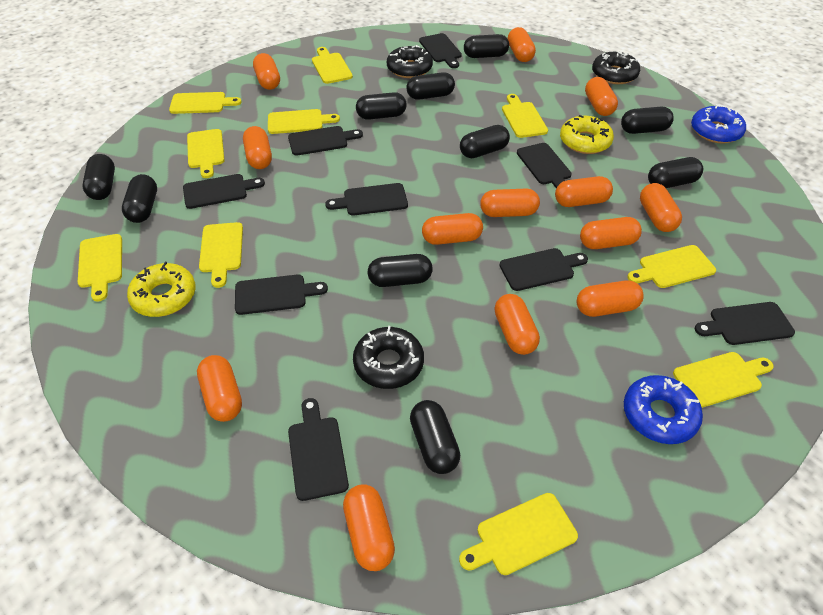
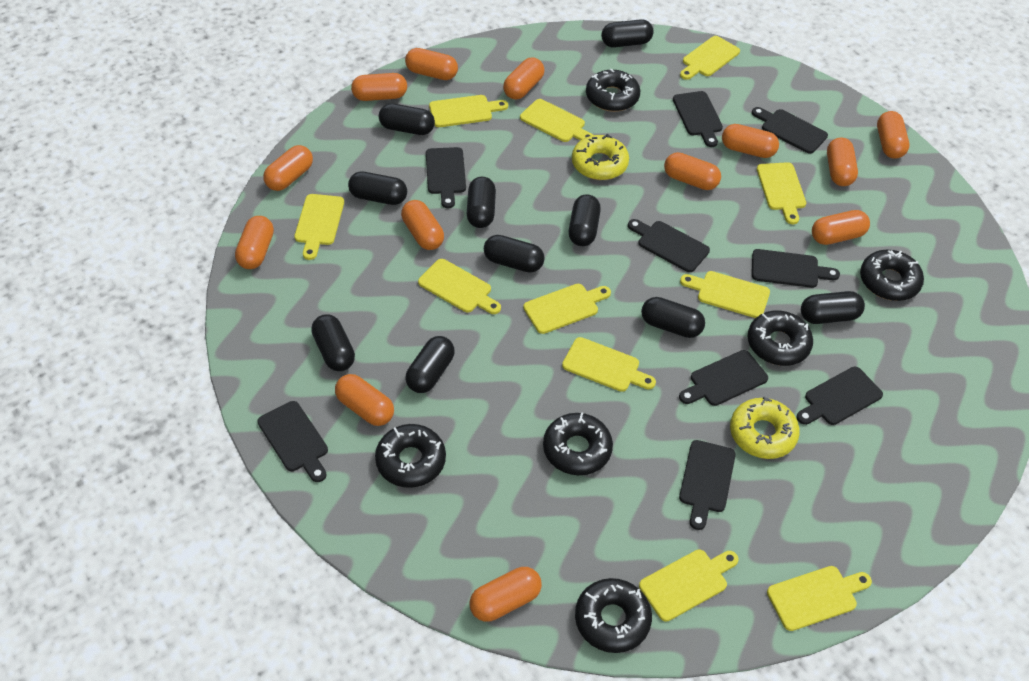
black donut: 3 -> 6
blue donut: 2 -> 0
yellow cutting board: 10 -> 11

